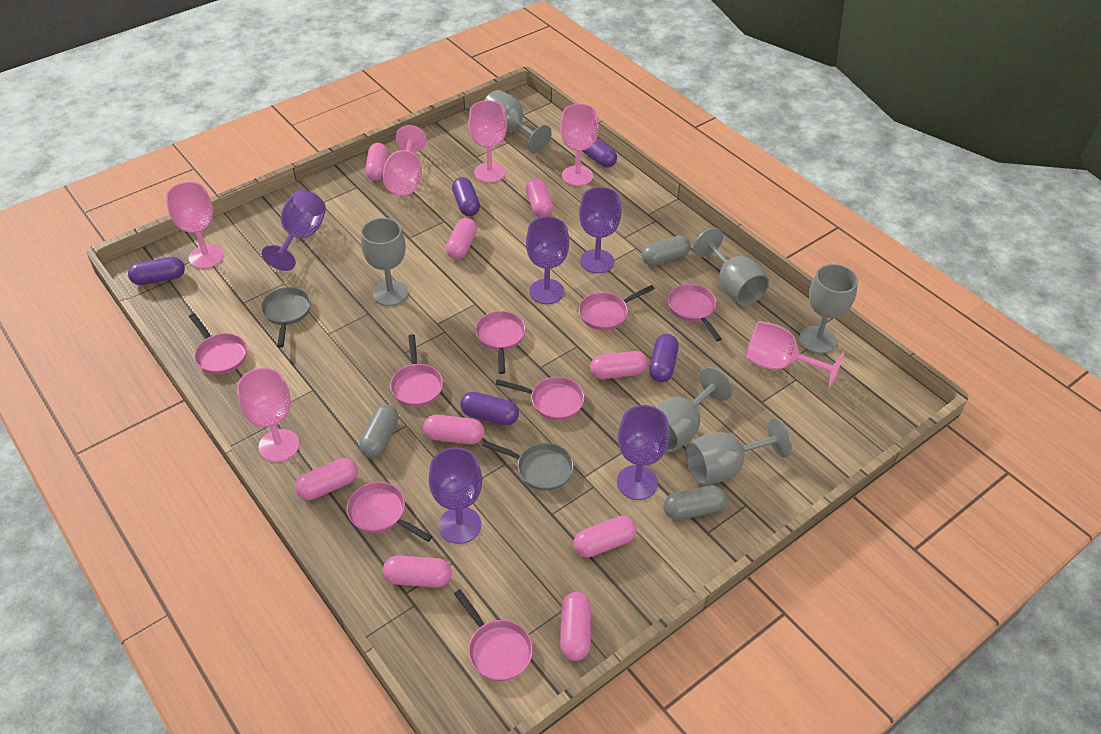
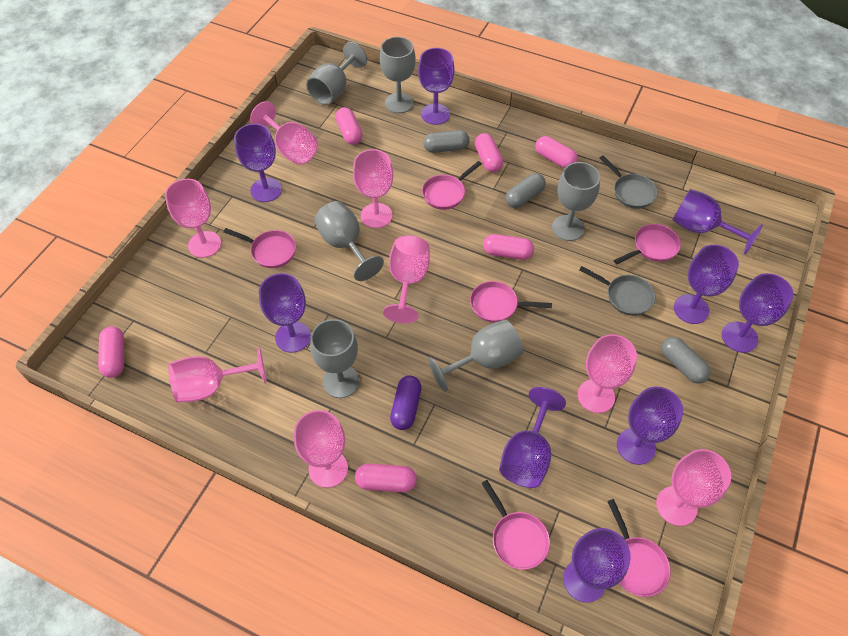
pink capsule: 9 -> 6
pink goblet: 6 -> 8
pink pan: 8 -> 6
purple capsule: 5 -> 1
purple goblet: 5 -> 9

